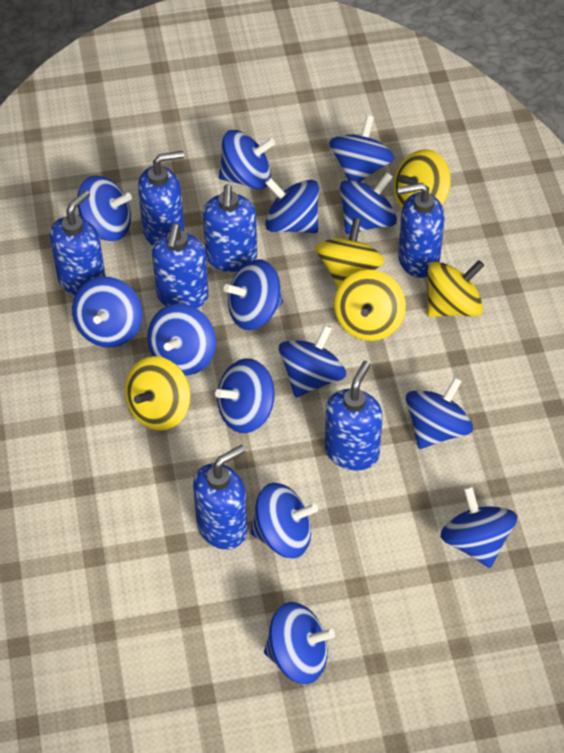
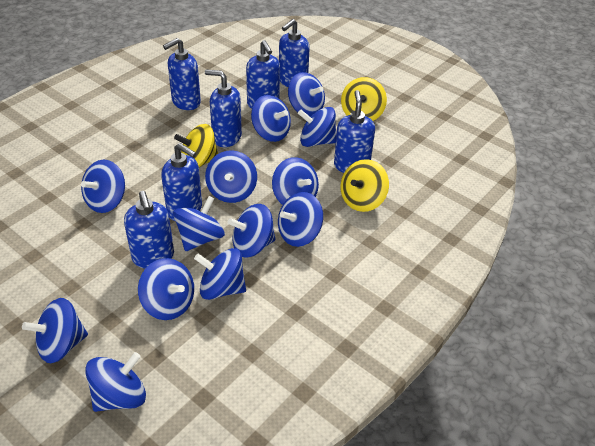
blue spinning top: 14 -> 13
yellow spinning top: 5 -> 3

